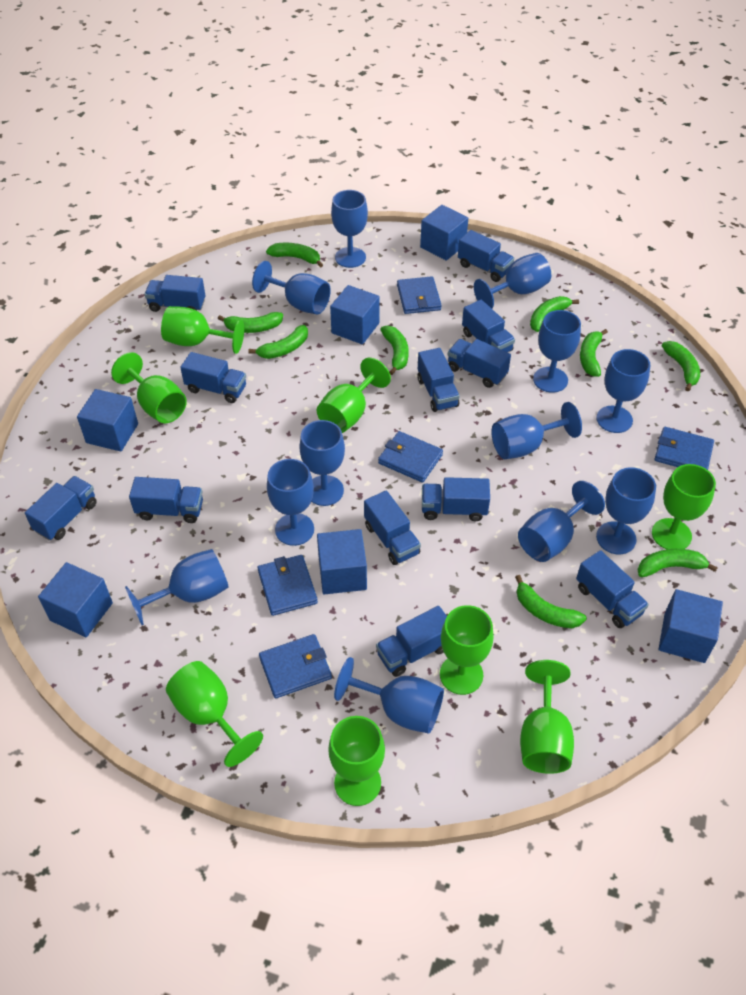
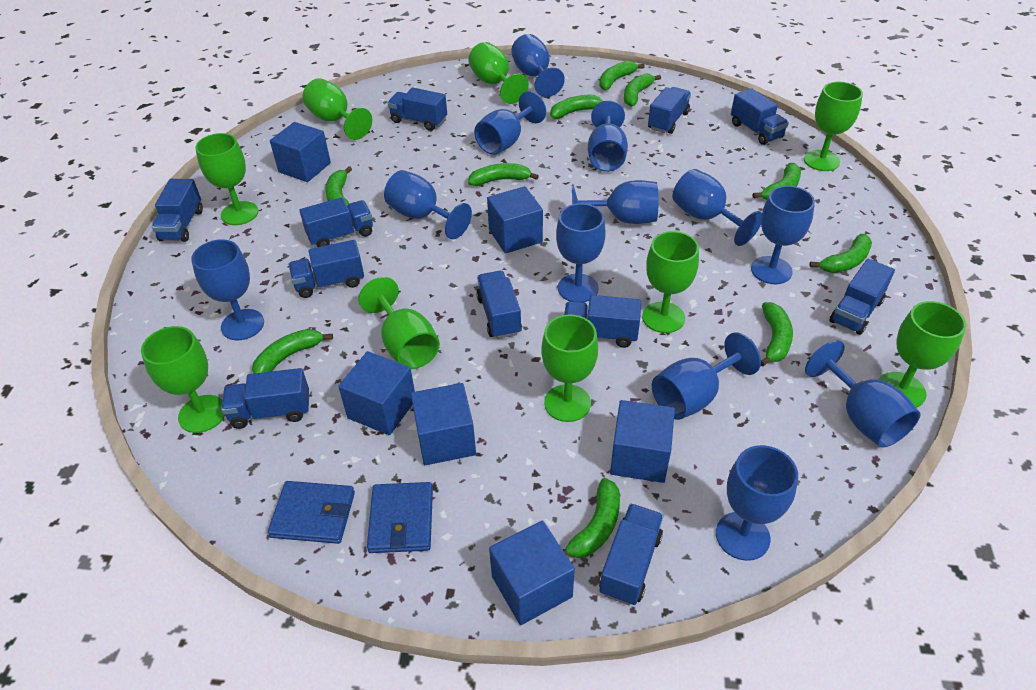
blue truck: 12 -> 11
blue wallet: 5 -> 2
green banana: 9 -> 10
green goblet: 8 -> 9

